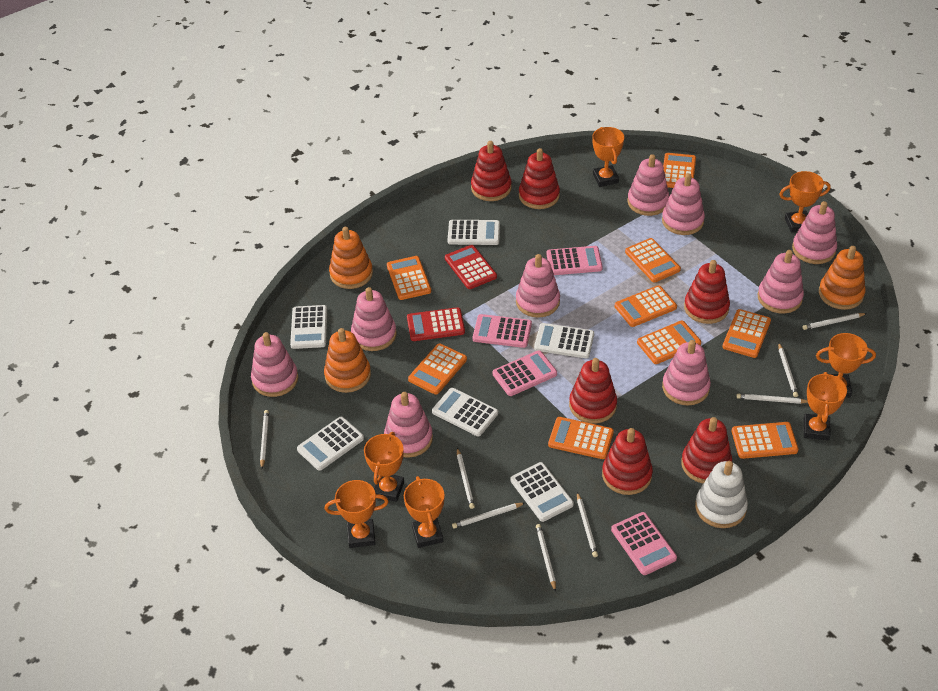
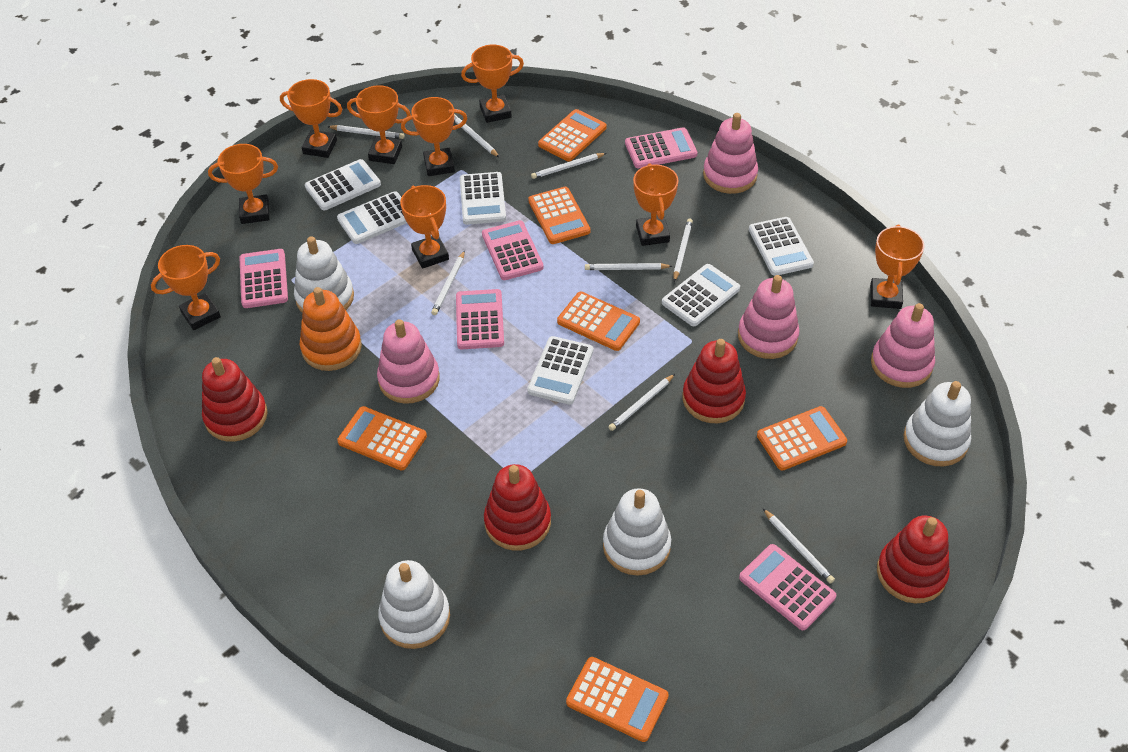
orange calculator: 9 -> 6
orange stacking toy: 3 -> 1
orange trophy: 7 -> 9
pink calculator: 4 -> 5
pink stacking toy: 9 -> 4
red calculator: 2 -> 0
red stacking toy: 6 -> 4
white stacking toy: 1 -> 4

